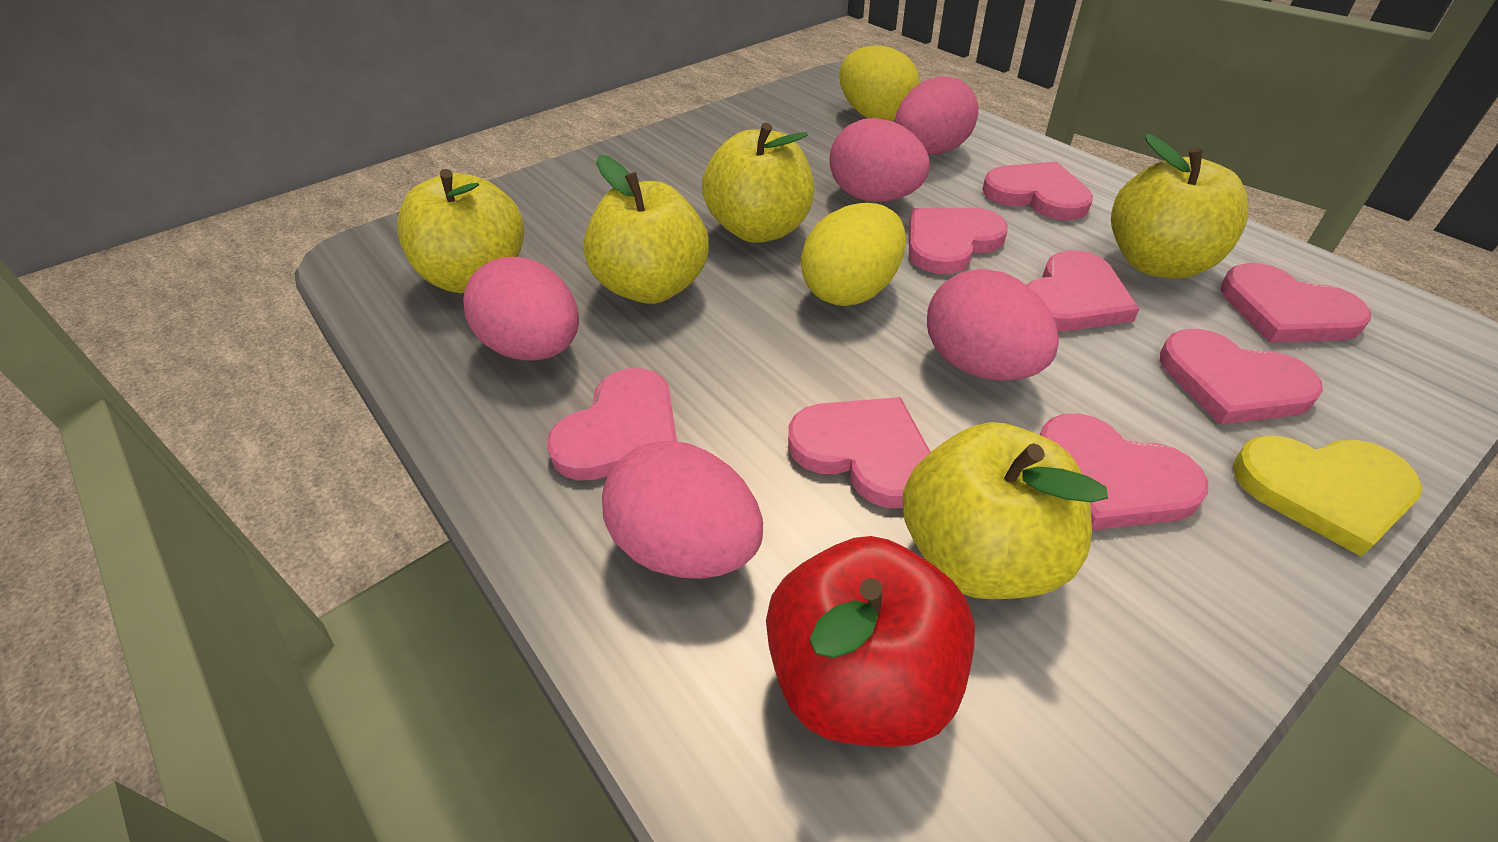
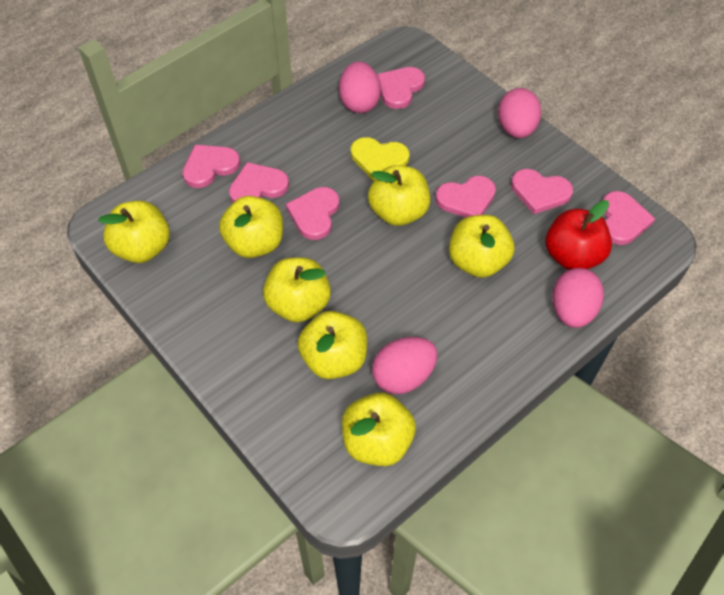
pink egg: 5 -> 4
pink heart: 8 -> 7
yellow apple: 5 -> 7
yellow egg: 2 -> 0

